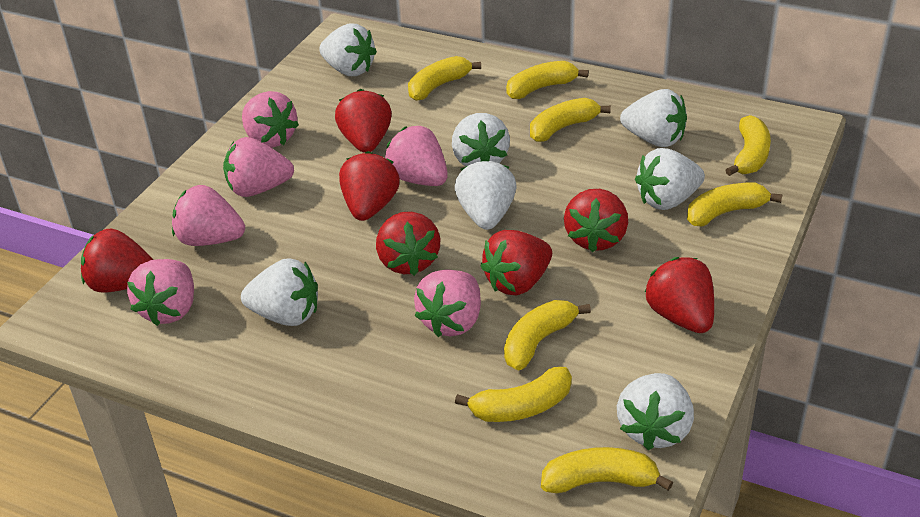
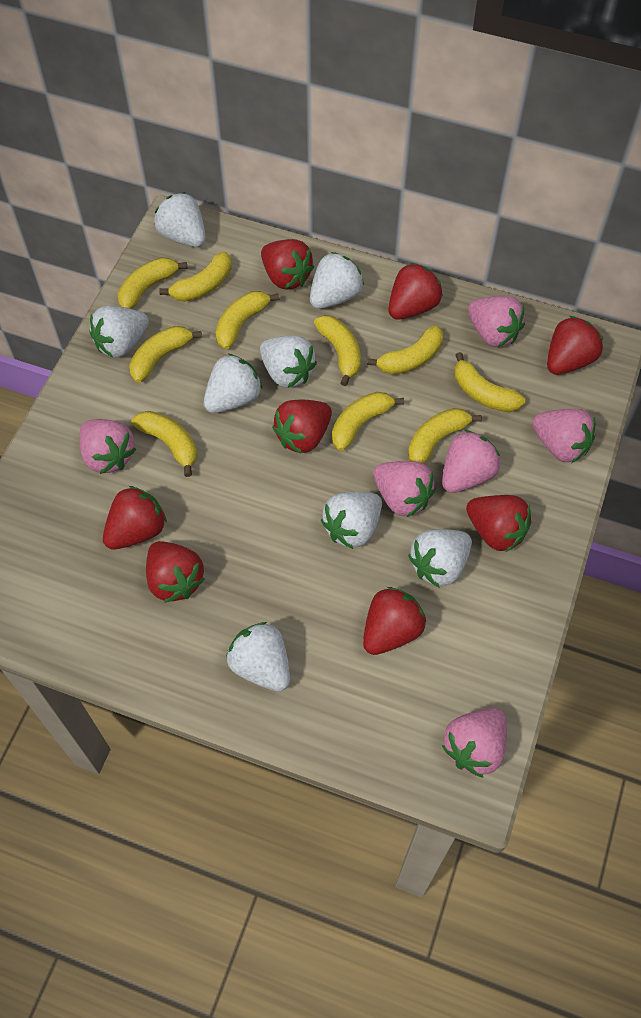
red strawberry: 7 -> 8
white strawberry: 7 -> 8
yellow banana: 8 -> 10

